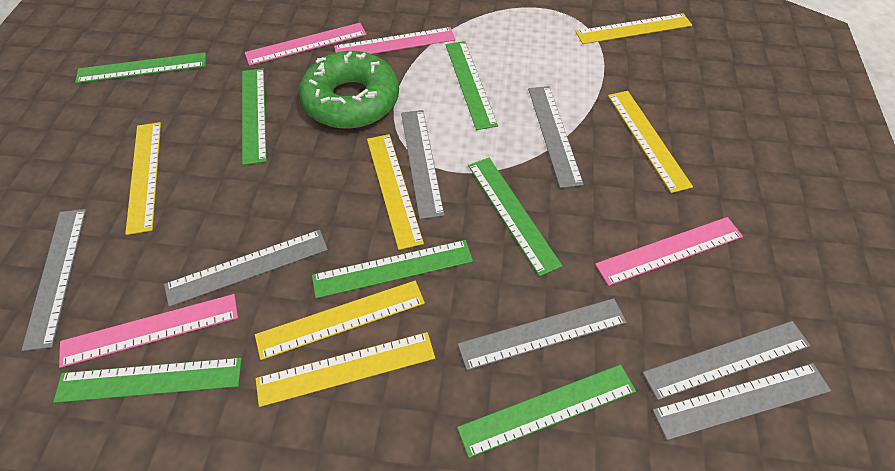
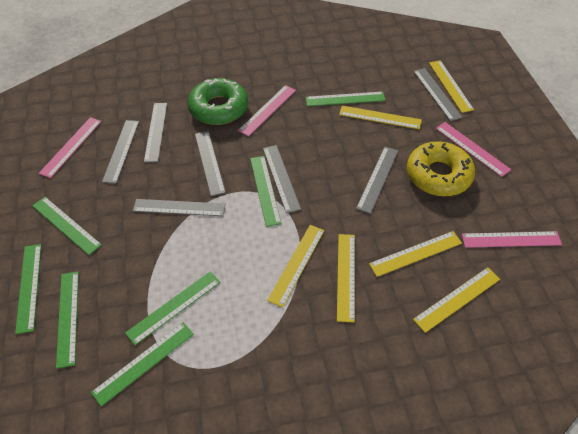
yellow donut: 0 -> 1

